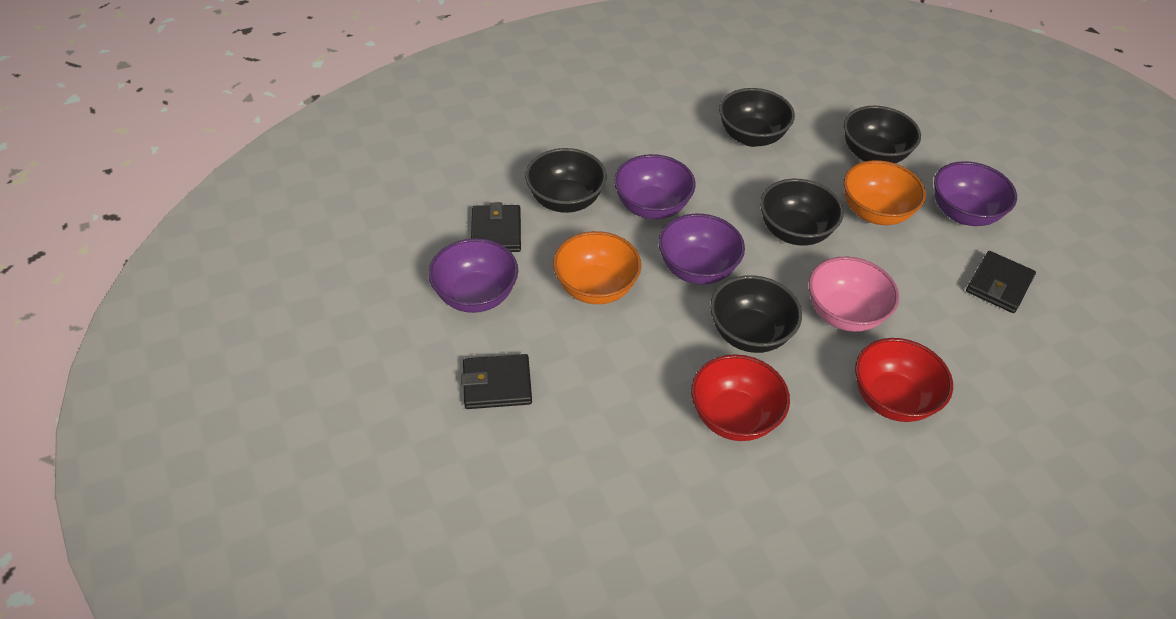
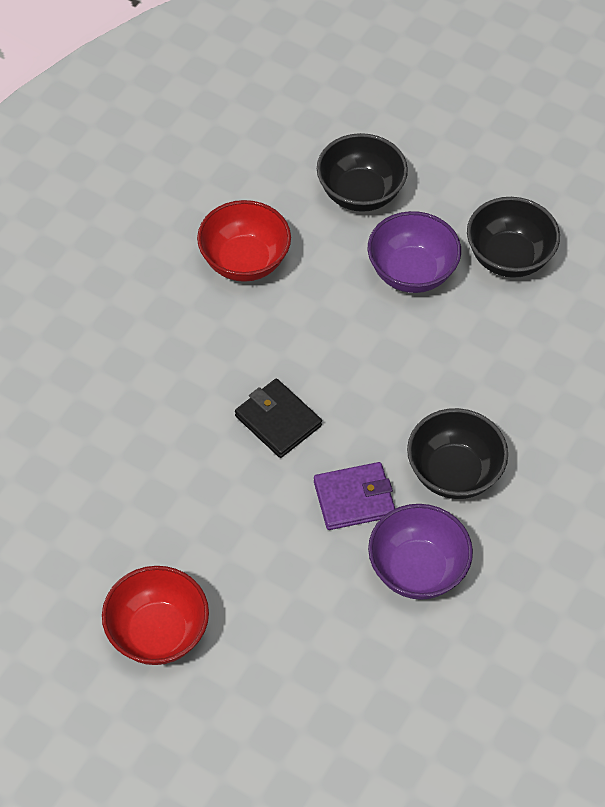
black bowl: 5 -> 3
black wallet: 3 -> 1
orange bowl: 2 -> 0
pink bowl: 1 -> 0
purple bowl: 4 -> 2
purple wallet: 0 -> 1

